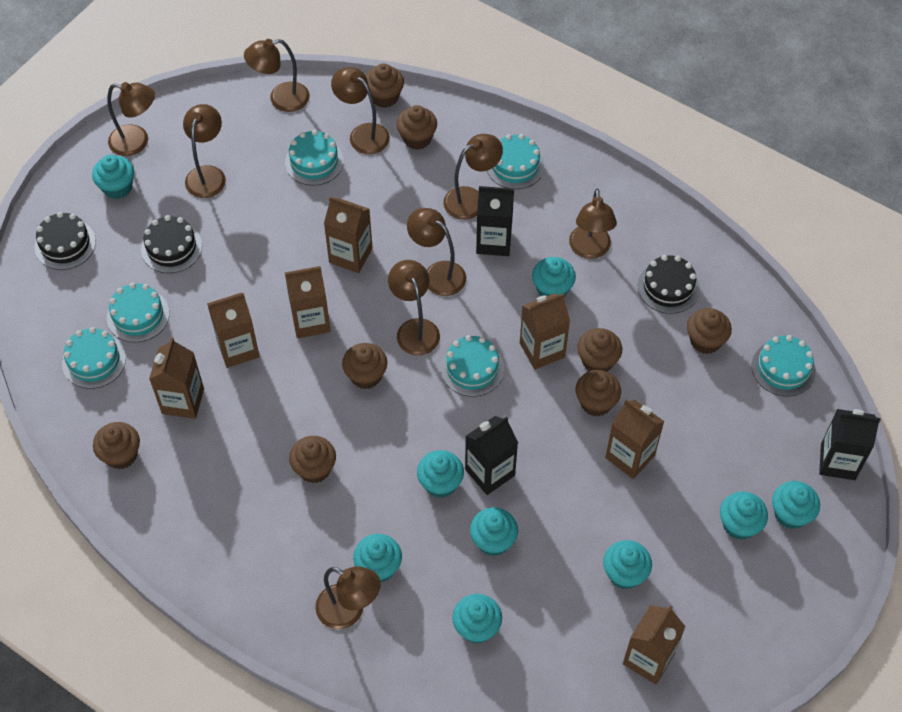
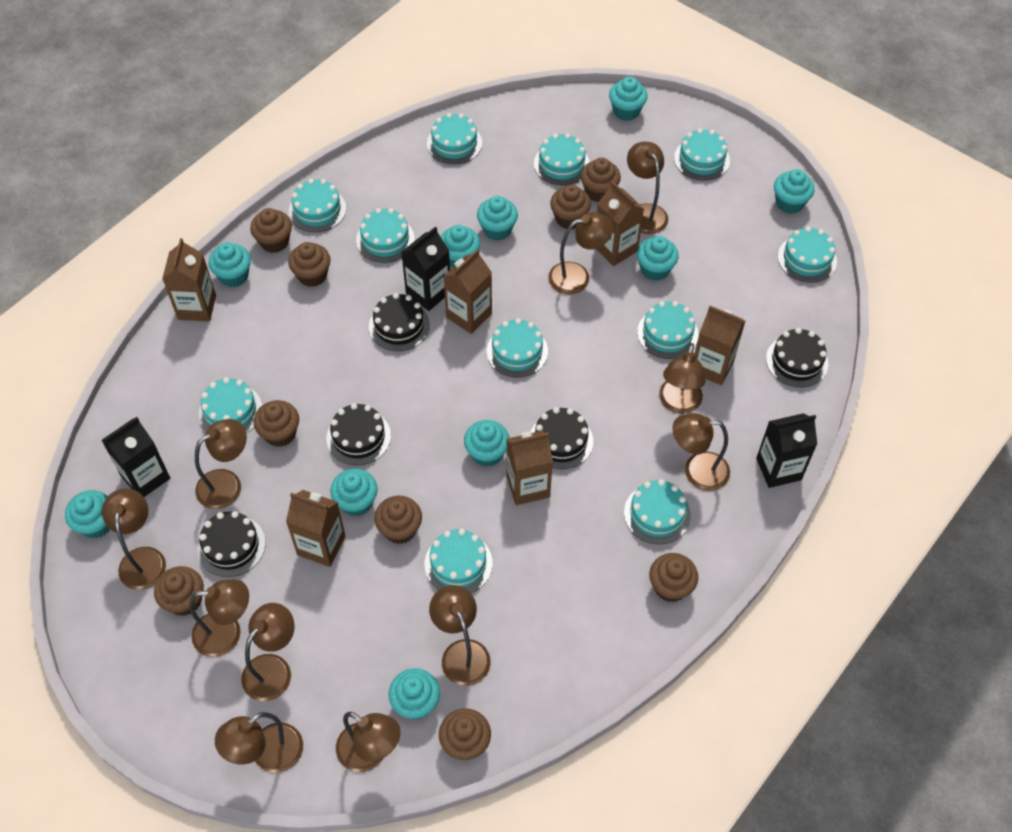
black cake: 3 -> 5
brown carton: 7 -> 6
brown cupcake: 8 -> 9
brown lamp: 9 -> 11
turquoise cake: 6 -> 11
turquoise cupcake: 9 -> 10

